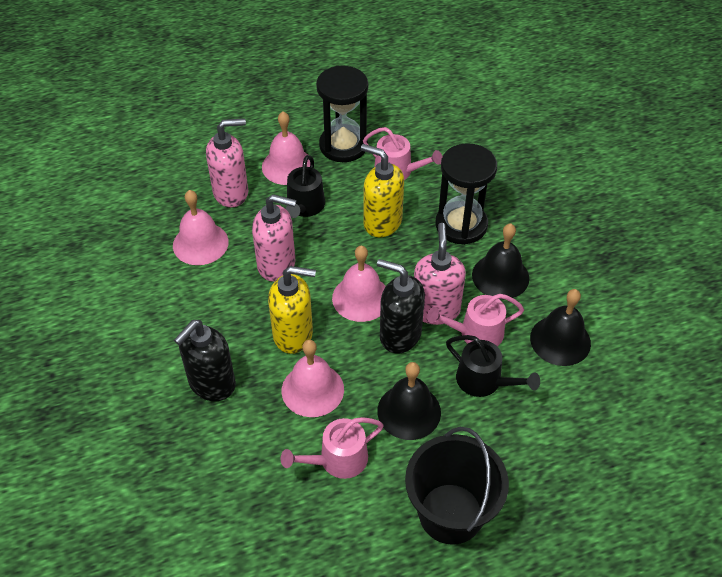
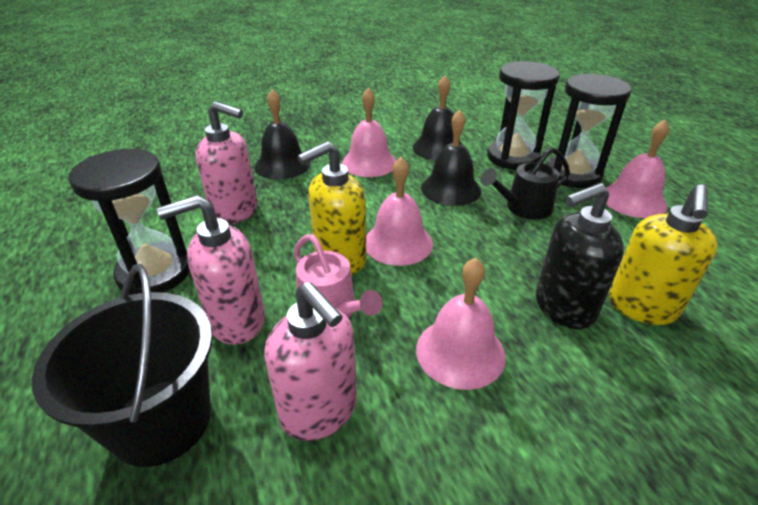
black hourglass: 2 -> 3
black soap dispenser: 2 -> 1
black watering can: 2 -> 1
pink watering can: 3 -> 1

